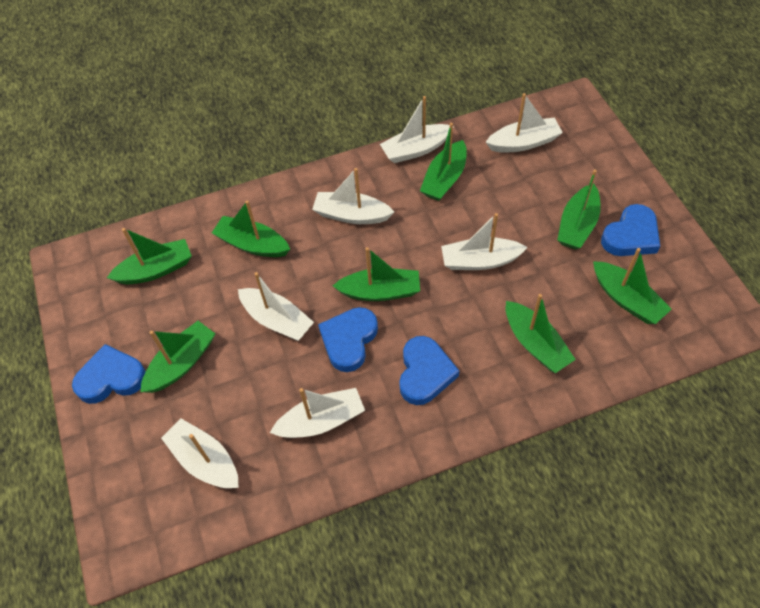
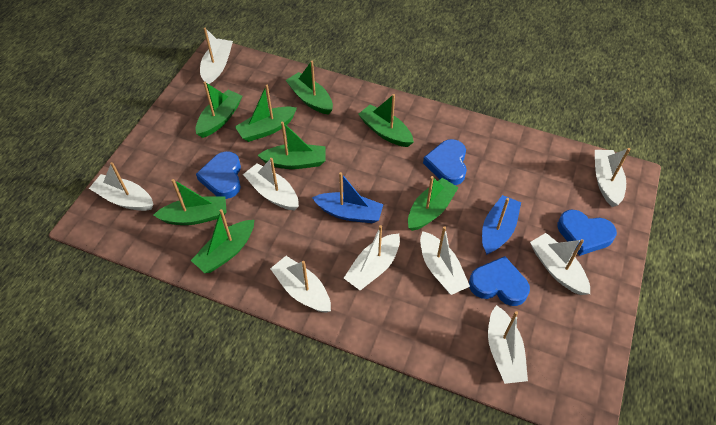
blue boat: 0 -> 2
white boat: 7 -> 9

